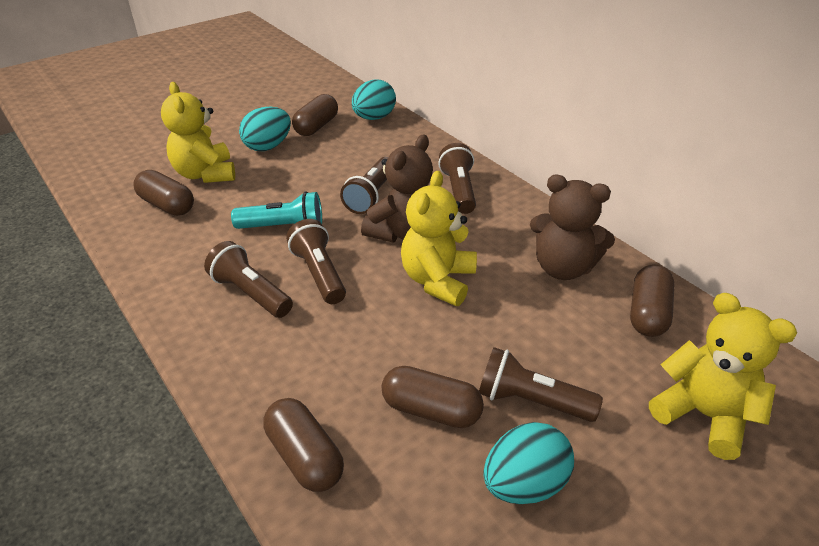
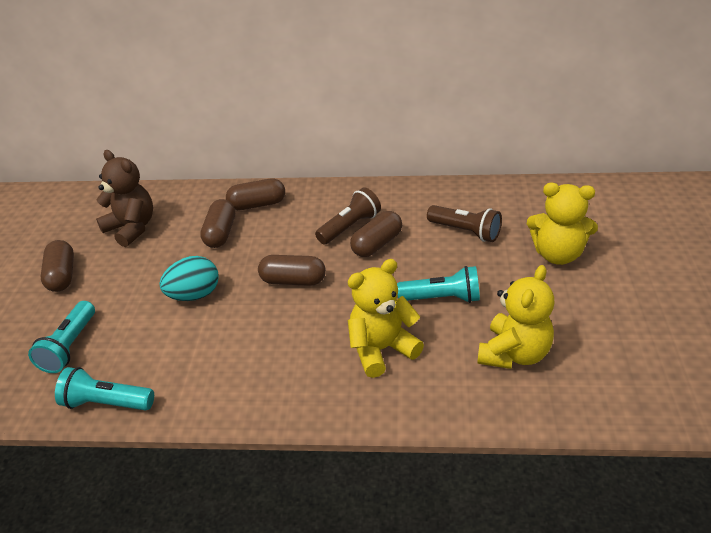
brown flashlight: 5 -> 2
brown teddy bear: 2 -> 1
turquoise egg: 3 -> 1
turquoise flashlight: 1 -> 3

